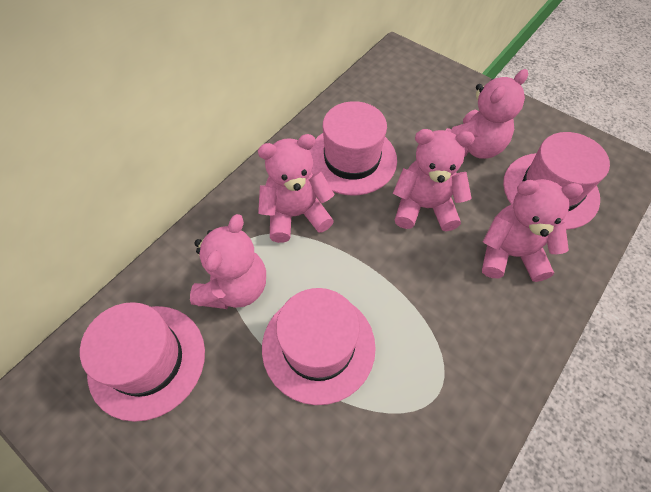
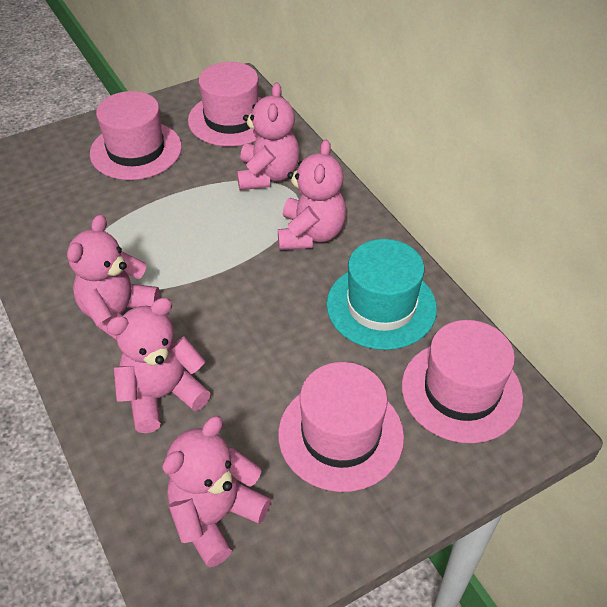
turquoise hat: 0 -> 1

